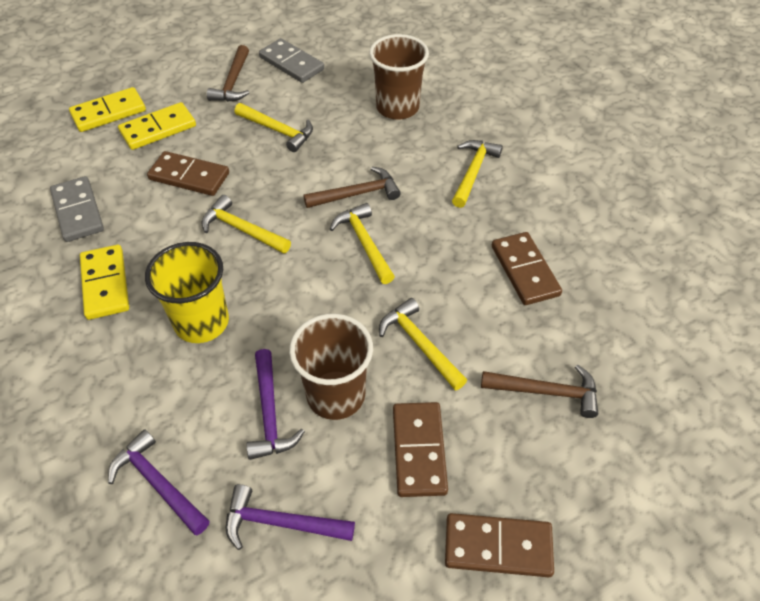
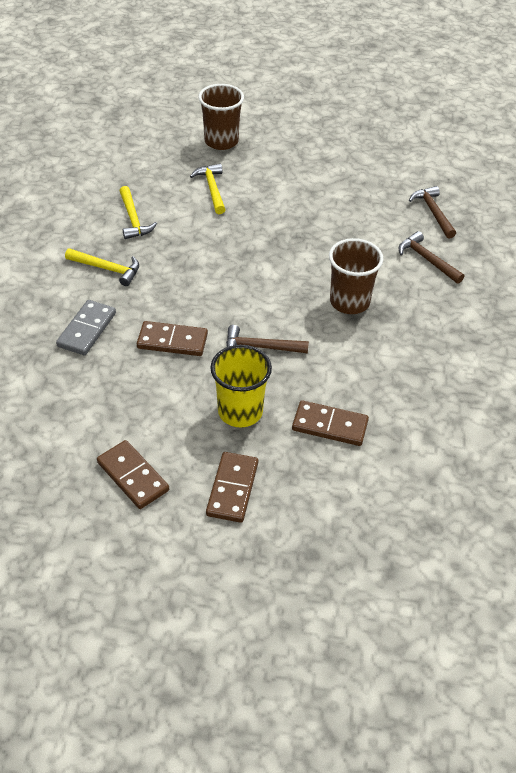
grey domino: 2 -> 1
purple hammer: 3 -> 0
yellow domino: 3 -> 0
yellow hammer: 5 -> 3

